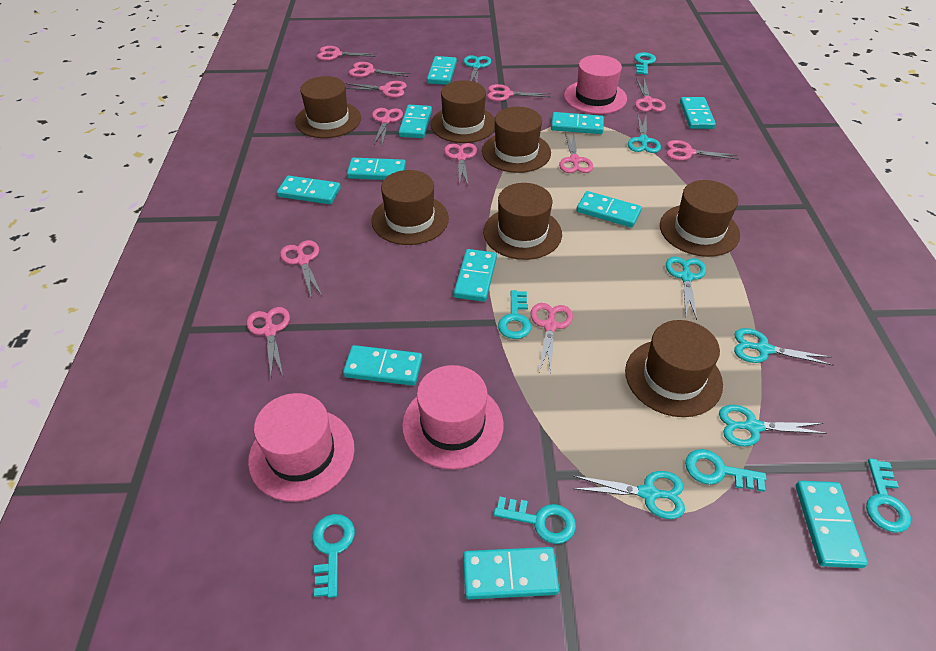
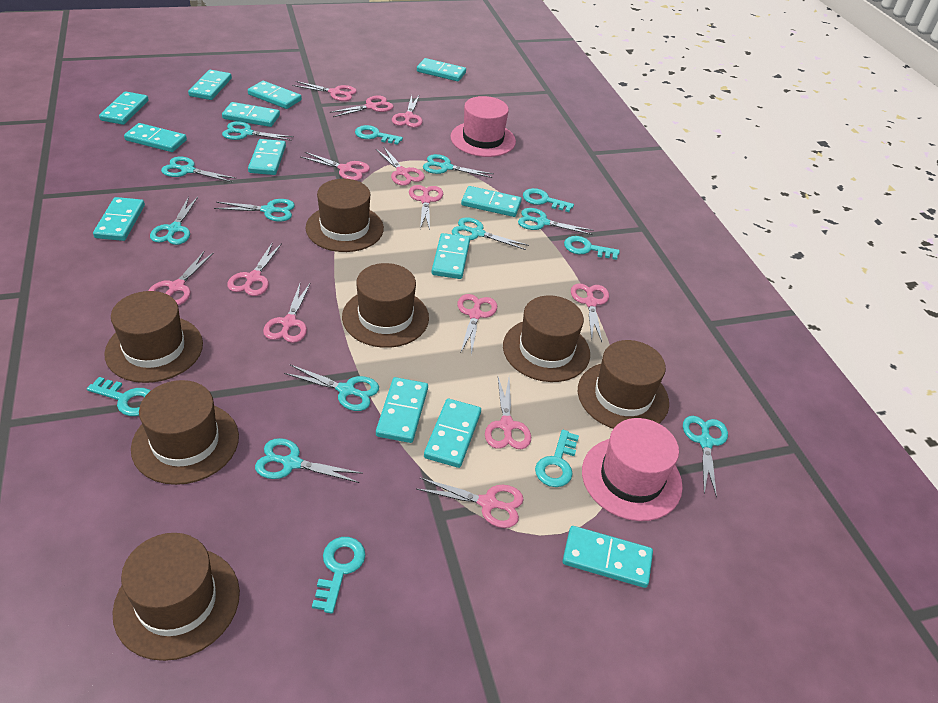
pink hat: 3 -> 2
pink scissors: 12 -> 13
turquoise domino: 11 -> 13
turquoise scissors: 6 -> 10

